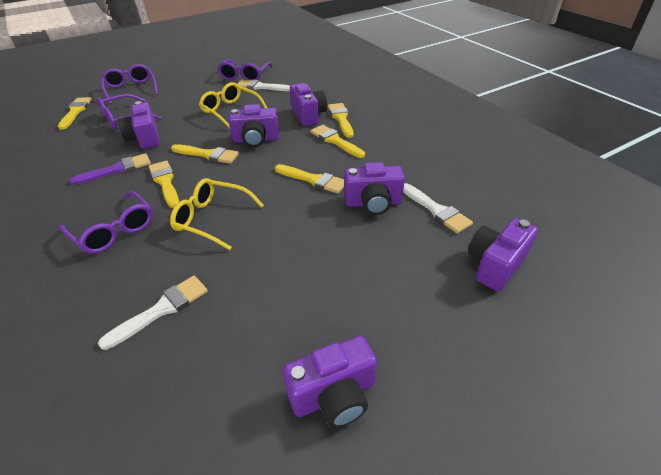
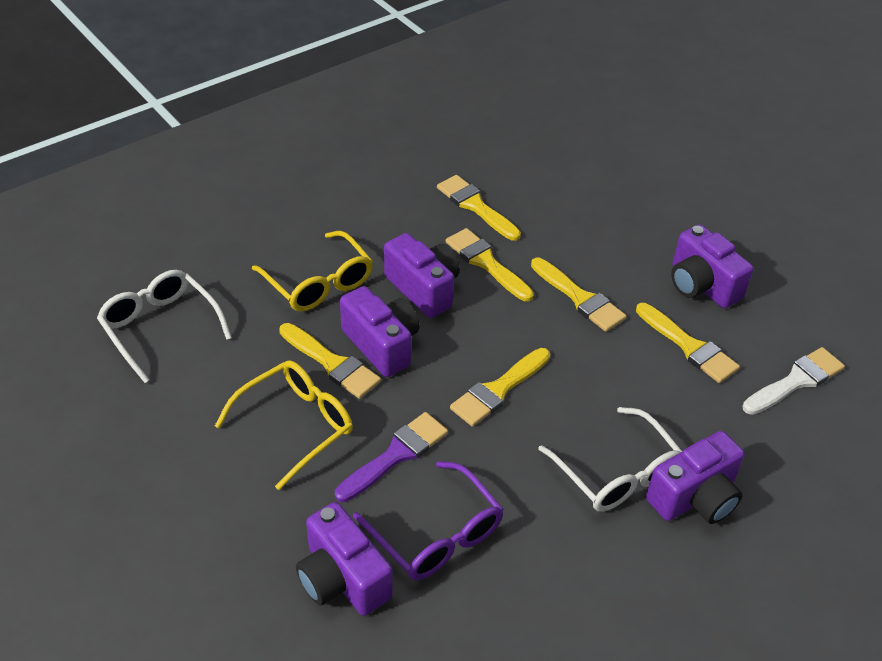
purple camera: 6 -> 5
purple glasses: 4 -> 1
white brush: 3 -> 1
white glasses: 0 -> 2

